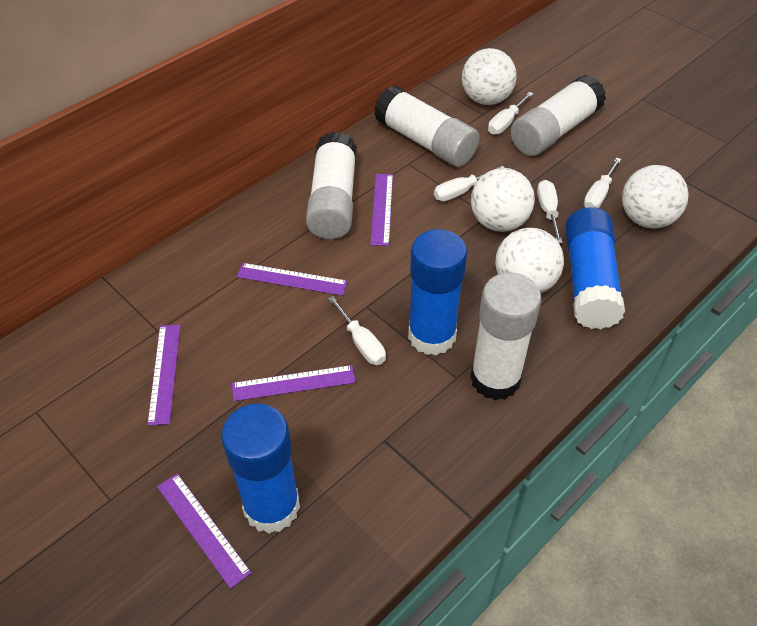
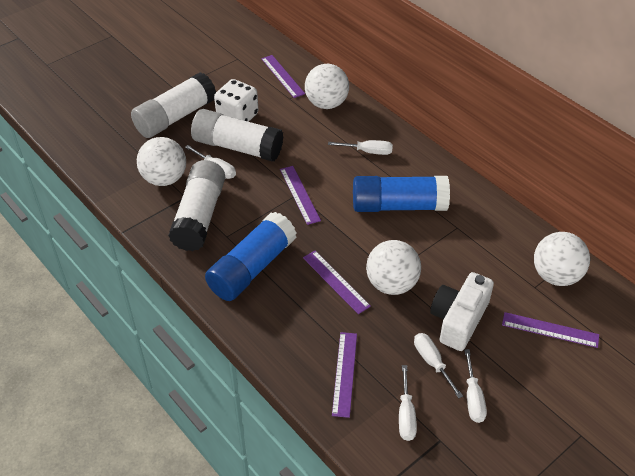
blue glue stick: 3 -> 2
white camera: 0 -> 1
white dice: 0 -> 1
white glue stick: 4 -> 3

